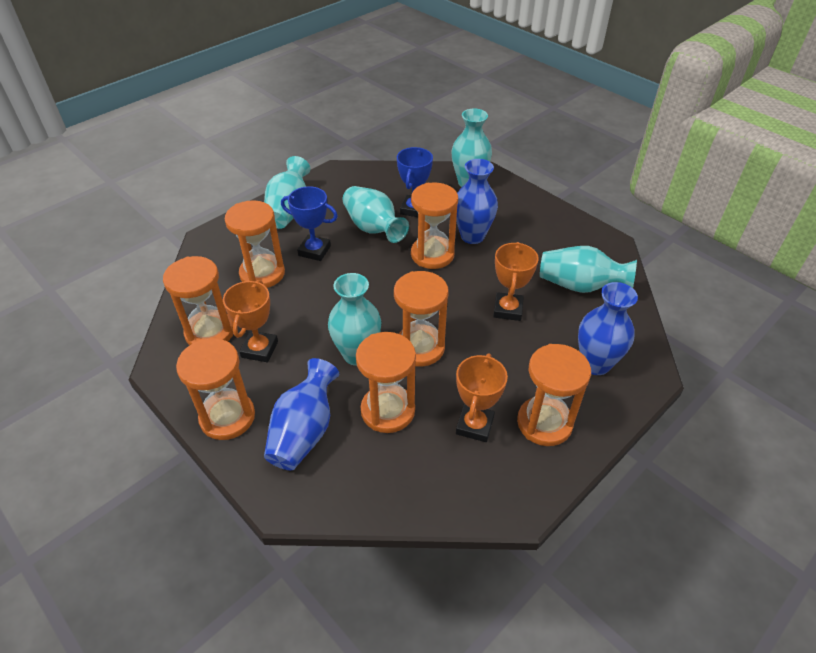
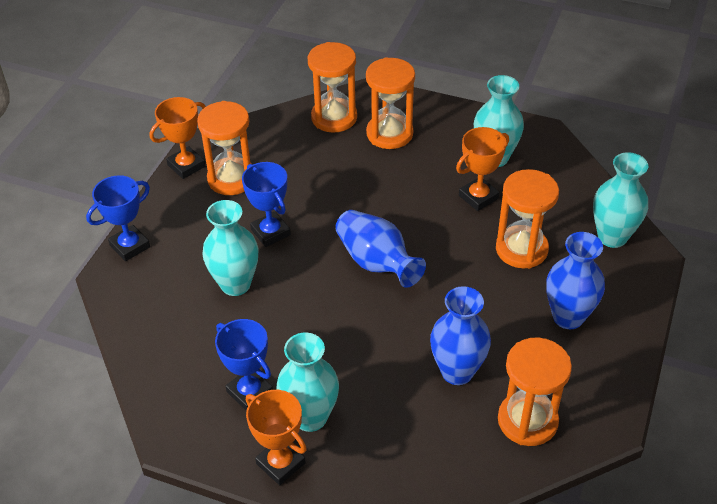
blue trophy: 2 -> 3
orange hourglass: 7 -> 5
turquoise vase: 5 -> 4

